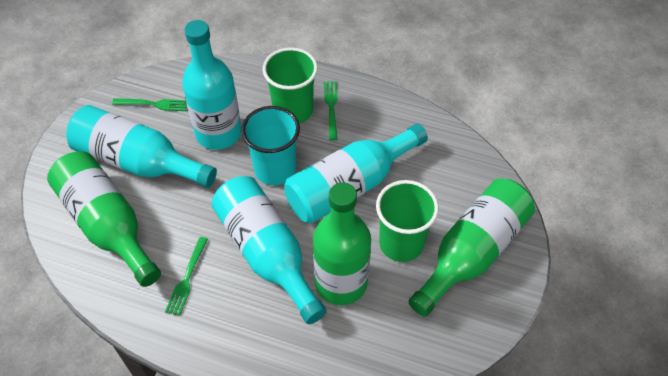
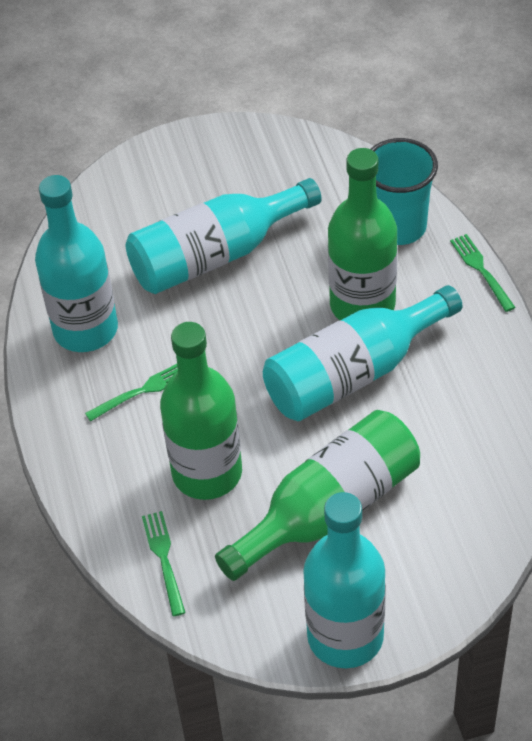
green cup: 2 -> 0

